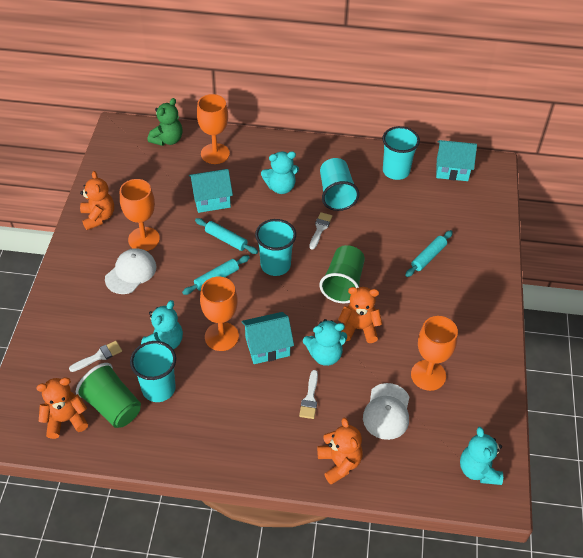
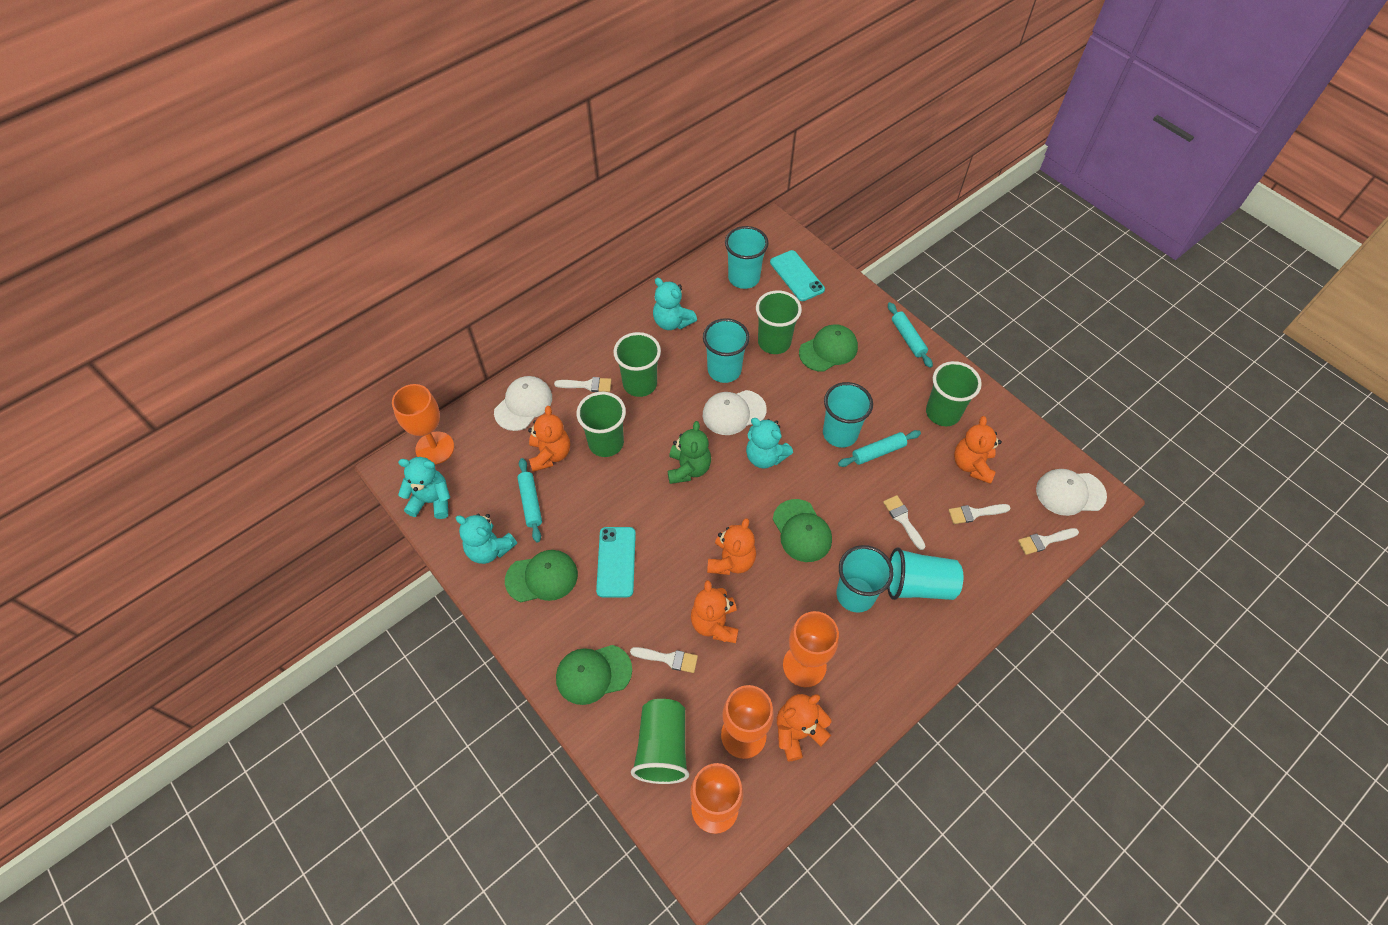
green cap: 0 -> 4
green cup: 2 -> 5
orange teddy bear: 4 -> 5
turquoise cup: 4 -> 5
turquoise house: 3 -> 0
turquoise phone: 0 -> 2
white brush: 3 -> 5
white cap: 2 -> 3

